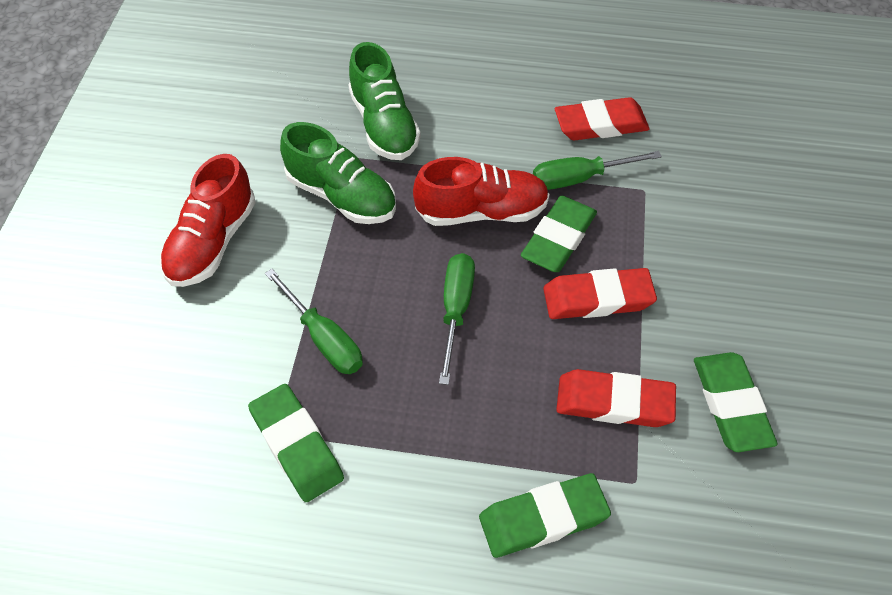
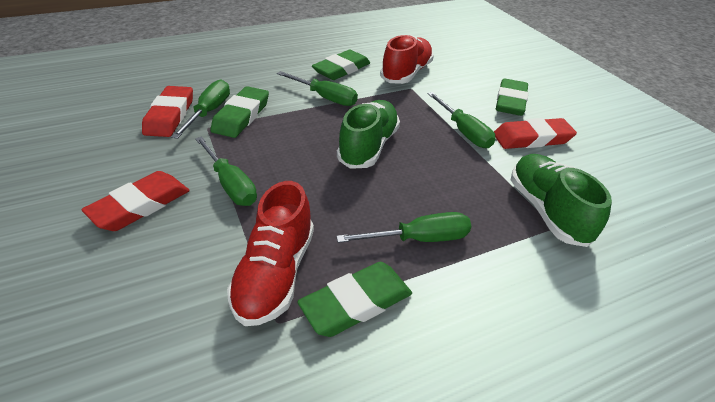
green screwdriver: 3 -> 5

